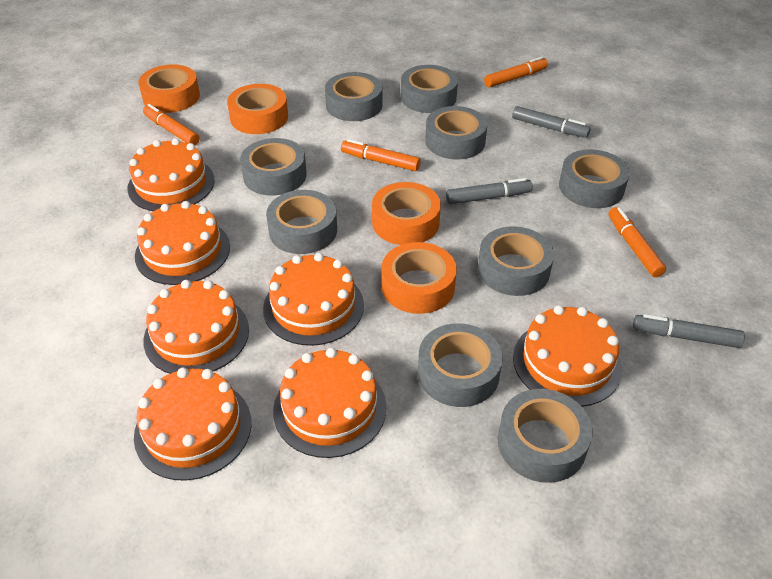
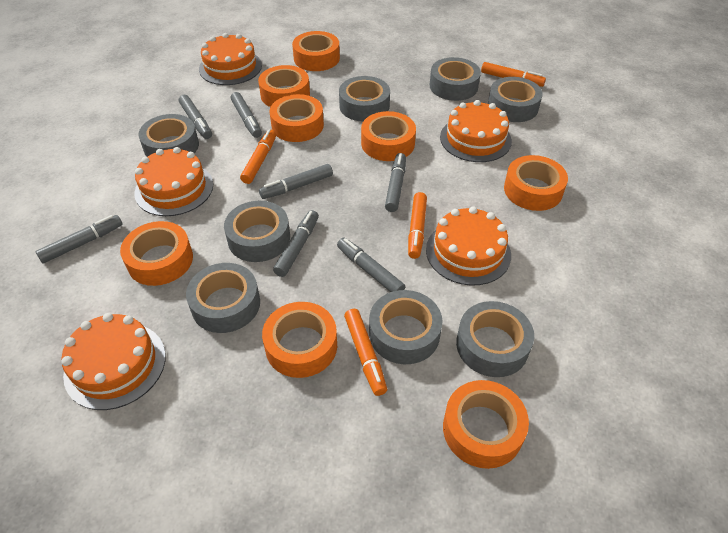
grey marker: 3 -> 7
grey tape: 9 -> 8
orange cake: 7 -> 5
orange tape: 4 -> 8

